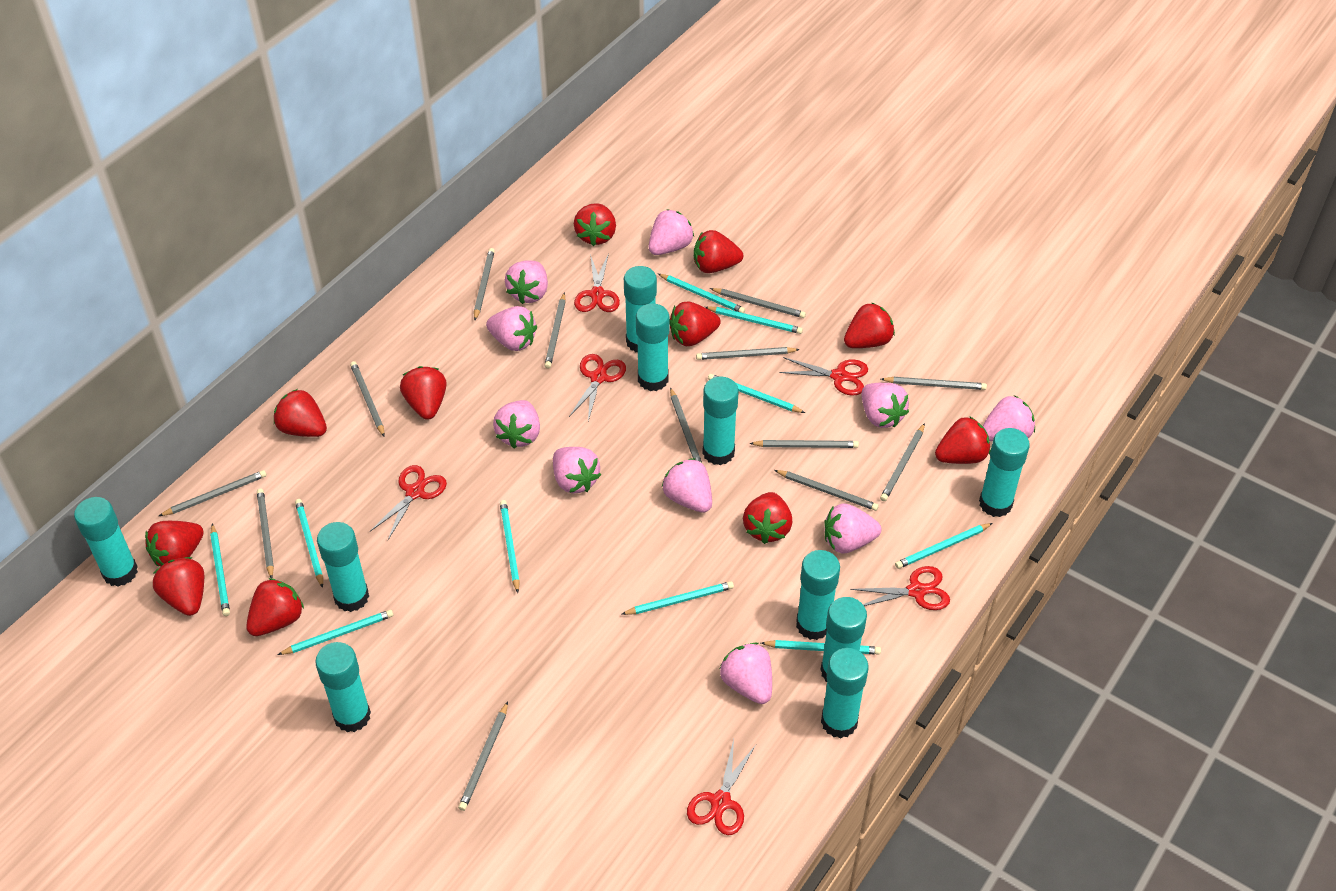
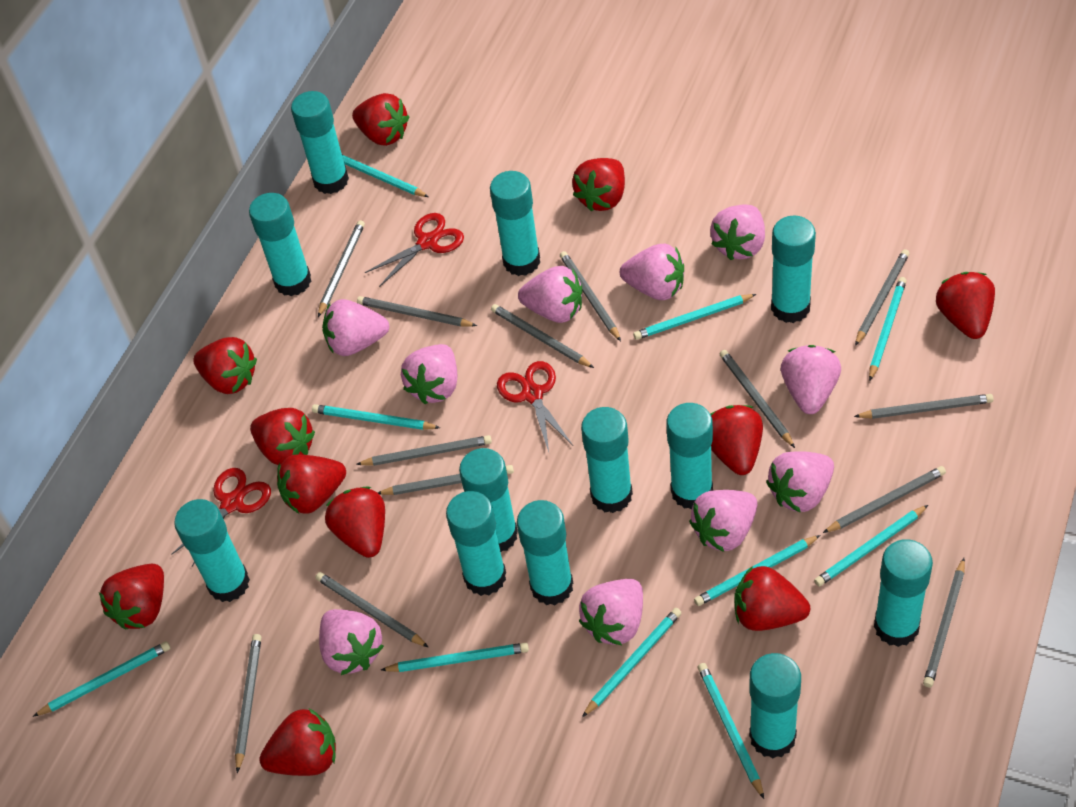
red scissors: 6 -> 3
turquoise glue stick: 10 -> 12

